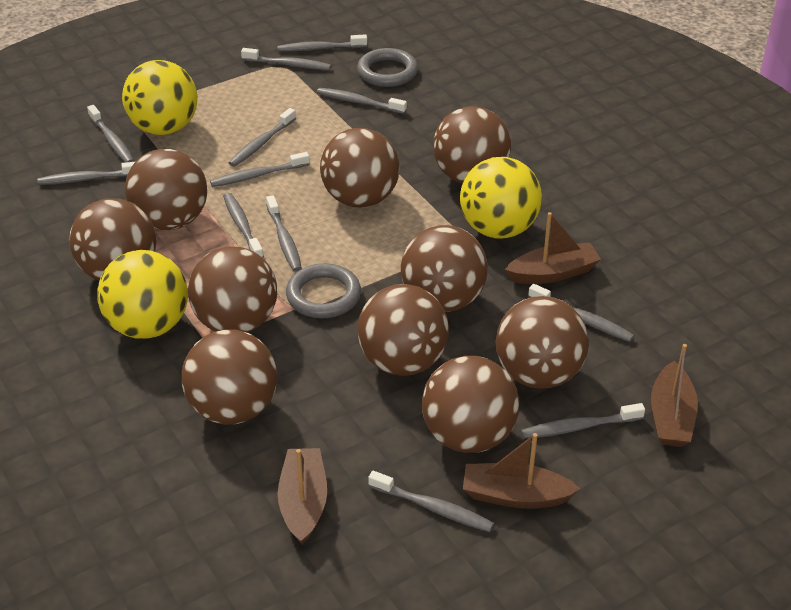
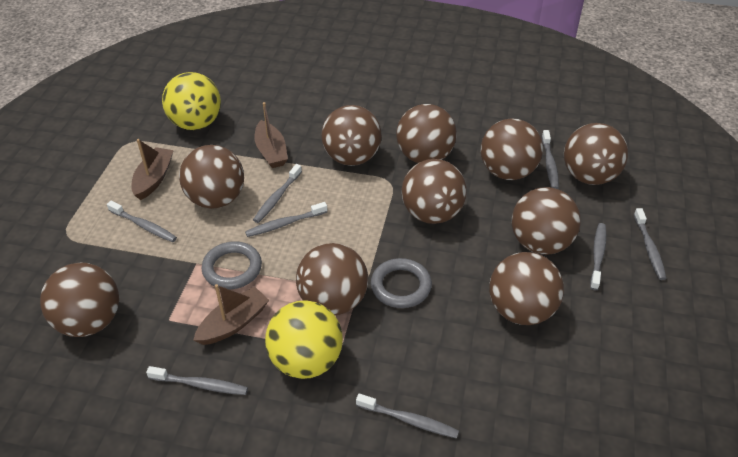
brown boat: 4 -> 3
grey toothbrush: 12 -> 8
yellow ball: 3 -> 2

